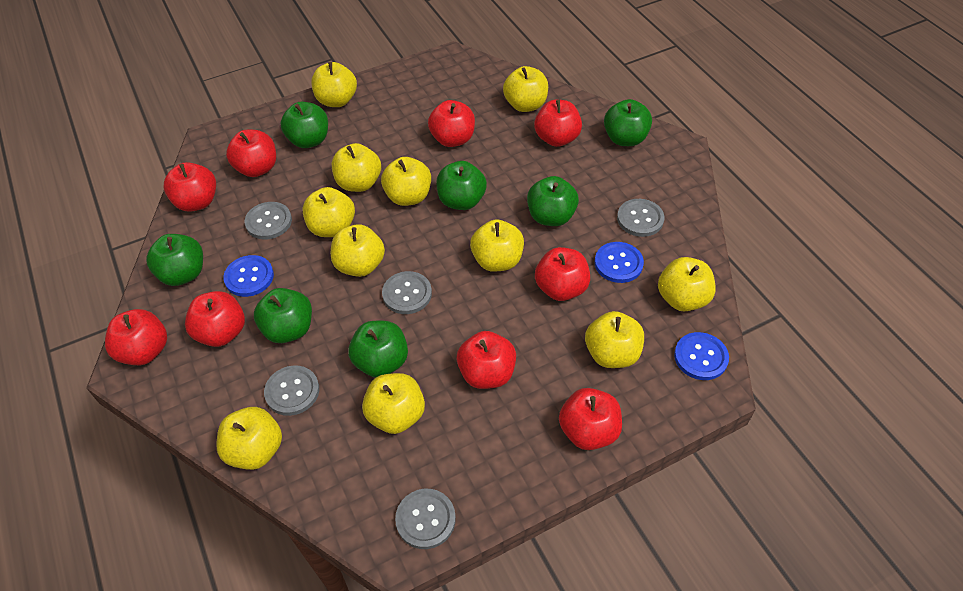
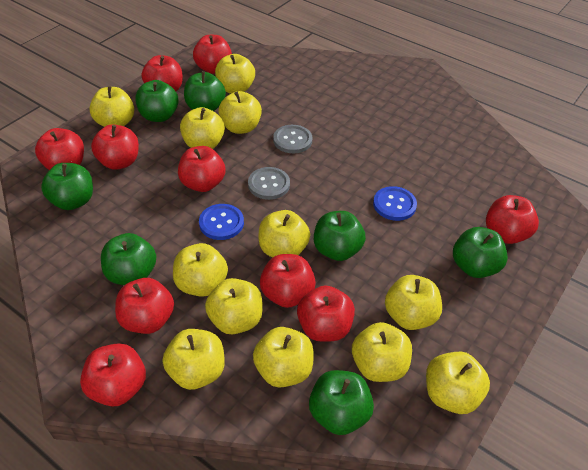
blue button: 3 -> 2
grey button: 5 -> 2
red apple: 9 -> 10
yellow apple: 11 -> 12

